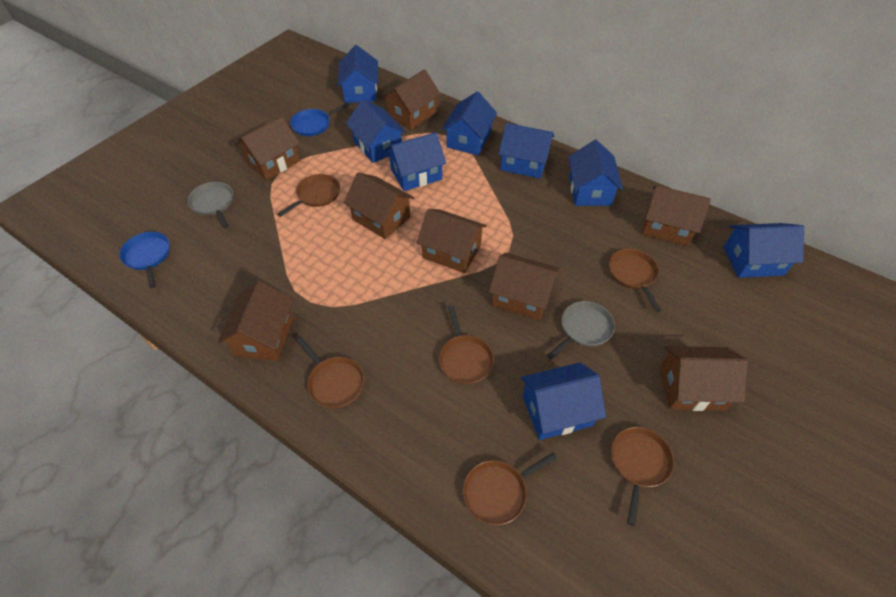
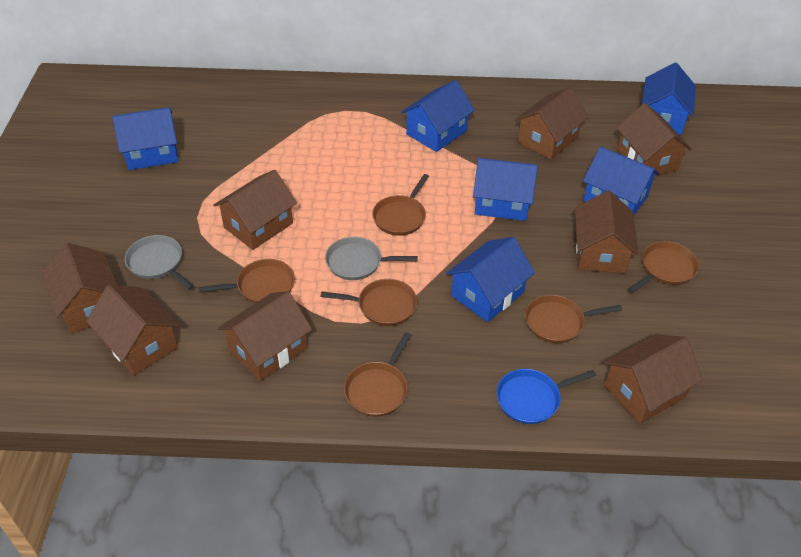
blue house: 8 -> 6
blue pan: 2 -> 1

